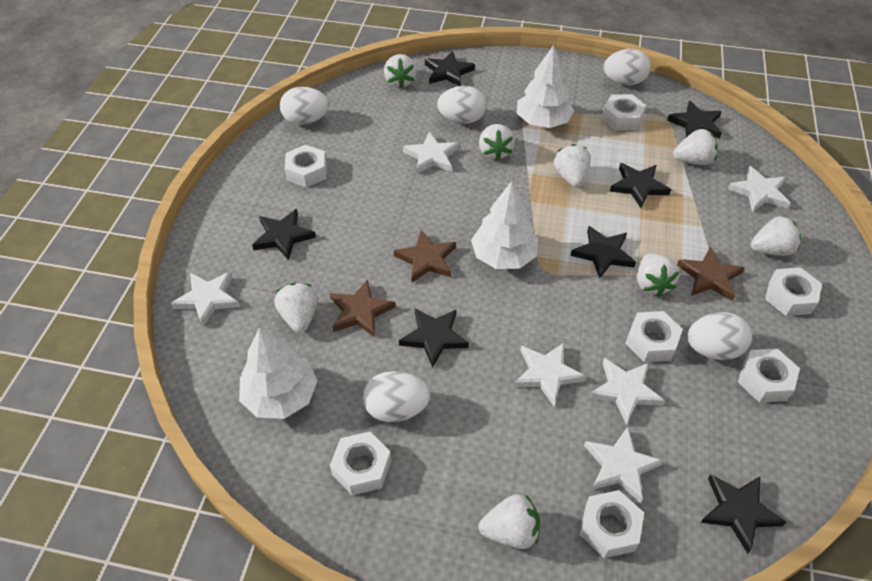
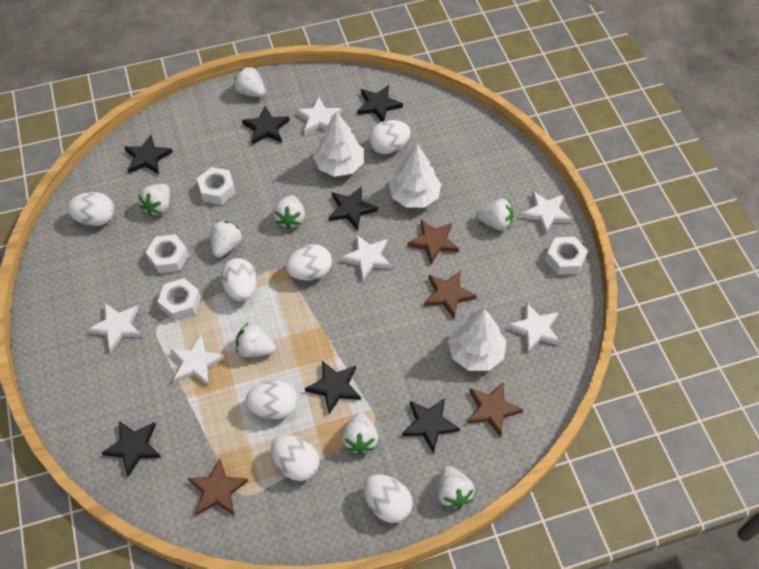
brown star: 3 -> 4
white egg: 5 -> 7
white nut: 7 -> 4

